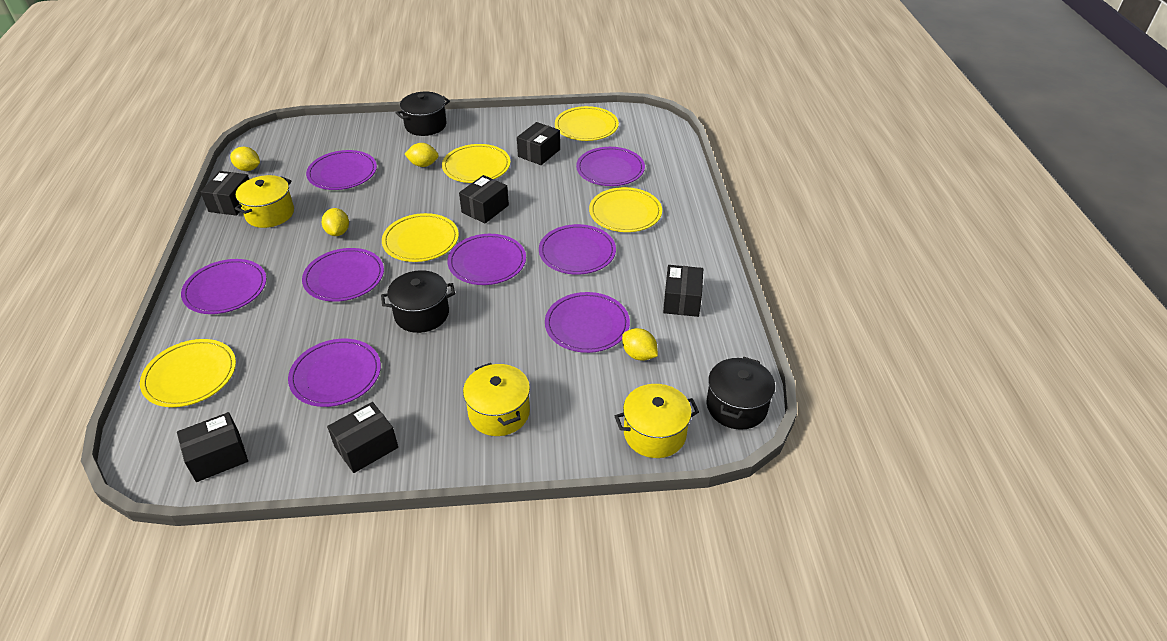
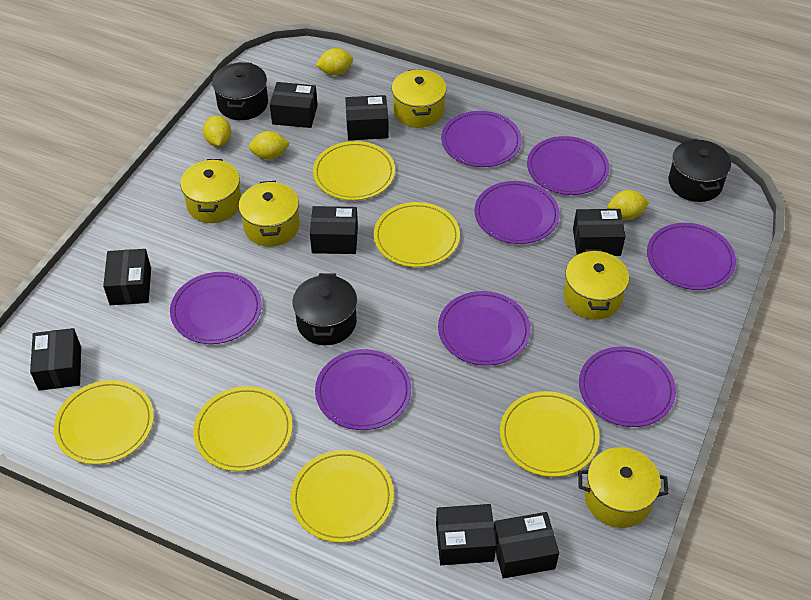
black box: 6 -> 8
yellow plate: 5 -> 6
yellow pot: 3 -> 5

